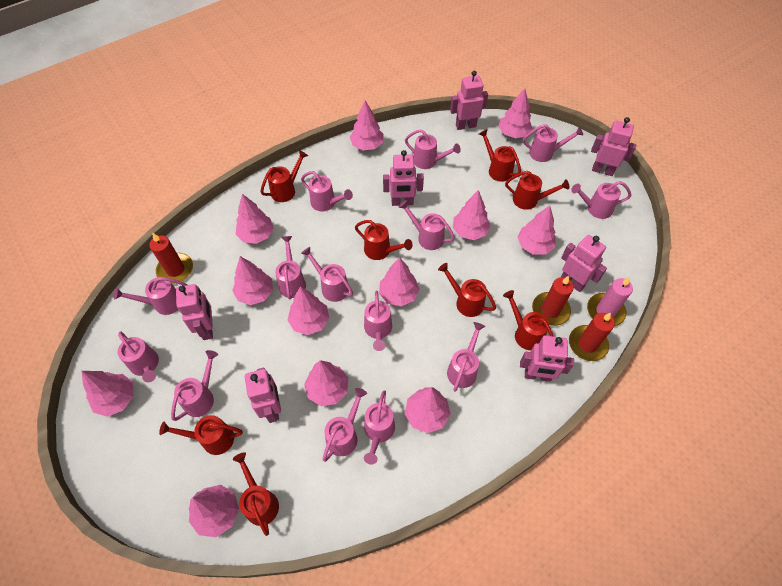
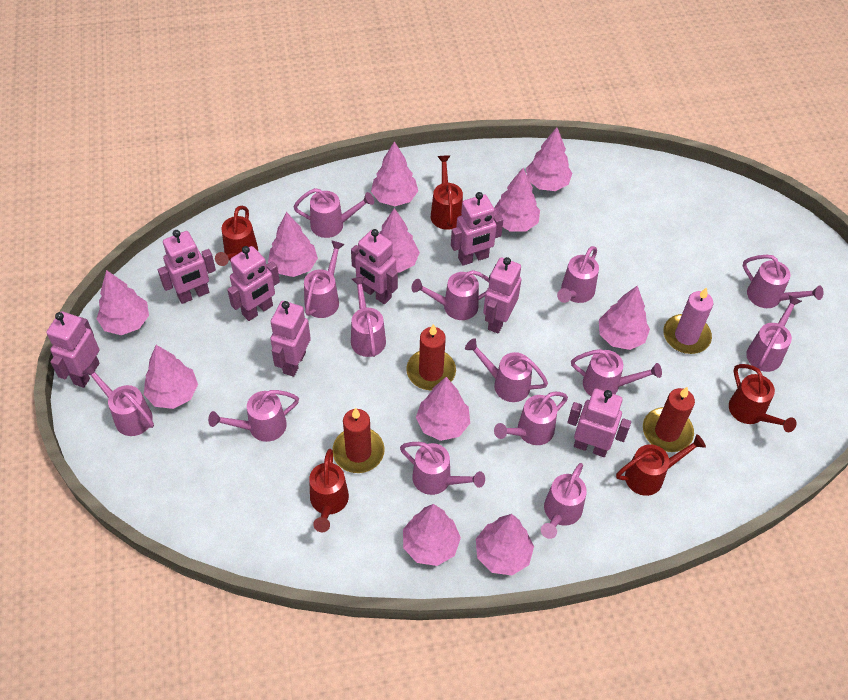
pink robot: 7 -> 8
pink tree: 12 -> 11
red watering can: 8 -> 5

